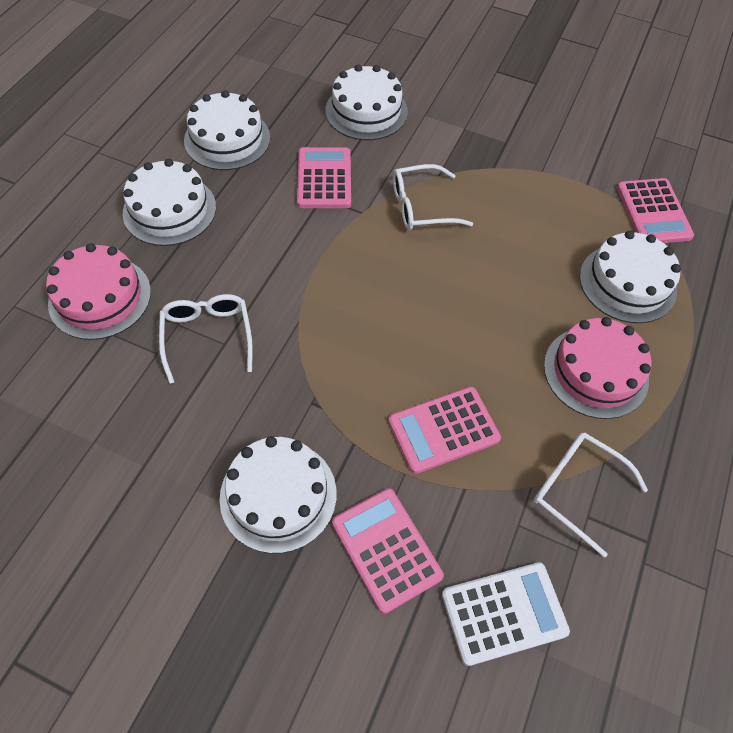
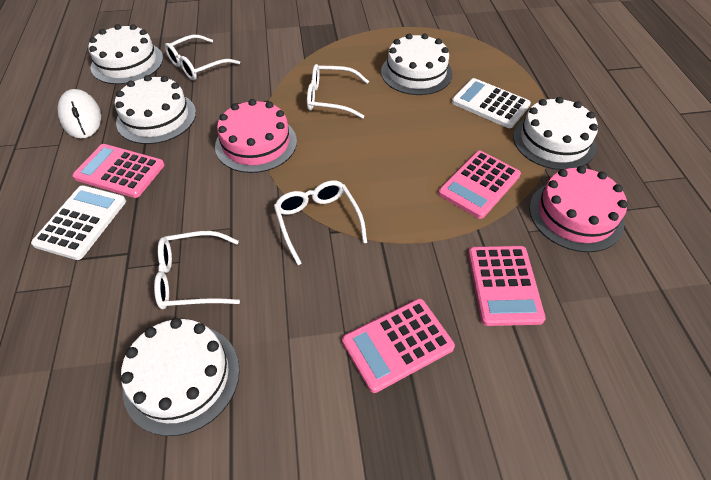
white calculator: 1 -> 2
white glasses: 3 -> 4
white mouse: 0 -> 1

